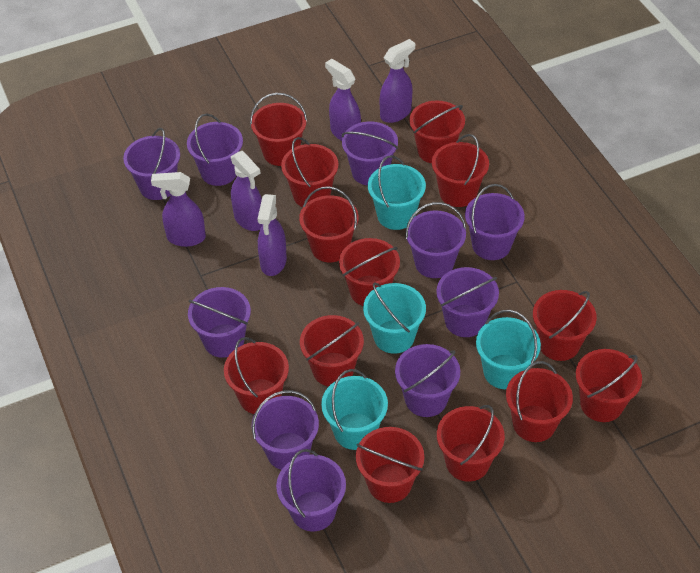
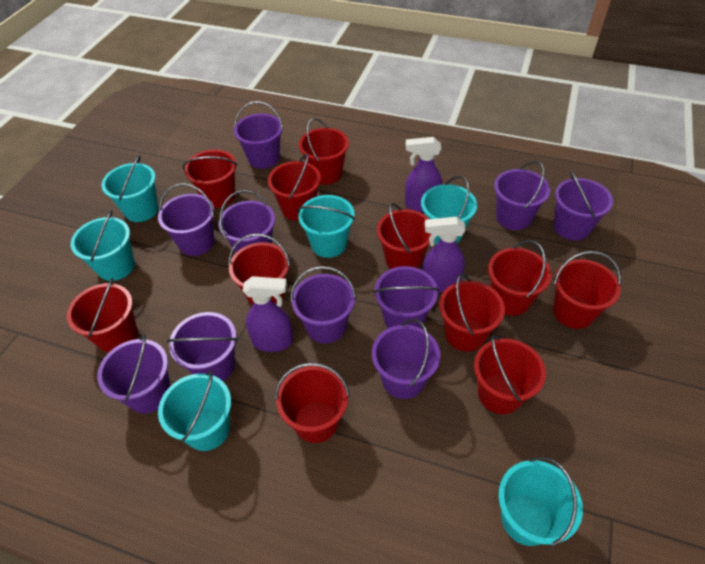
purple spray bottle: 5 -> 3
red bucket: 13 -> 11
turquoise bucket: 4 -> 6

